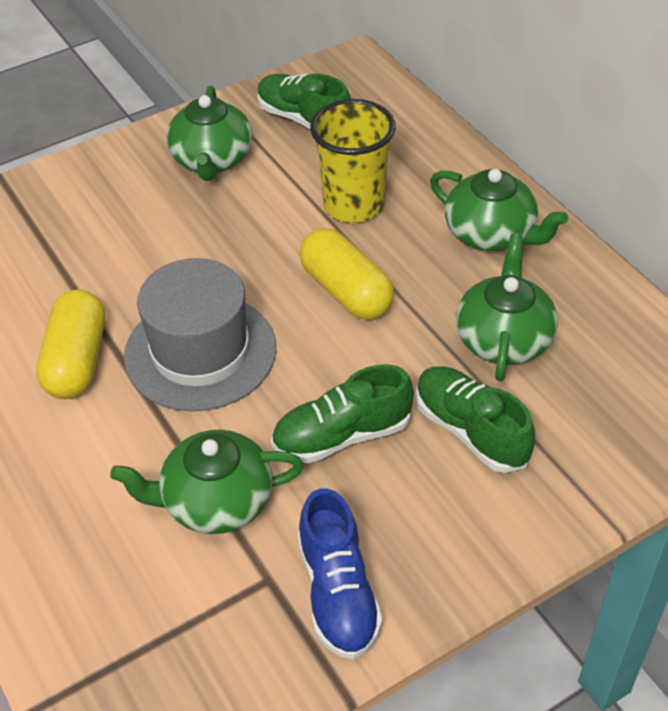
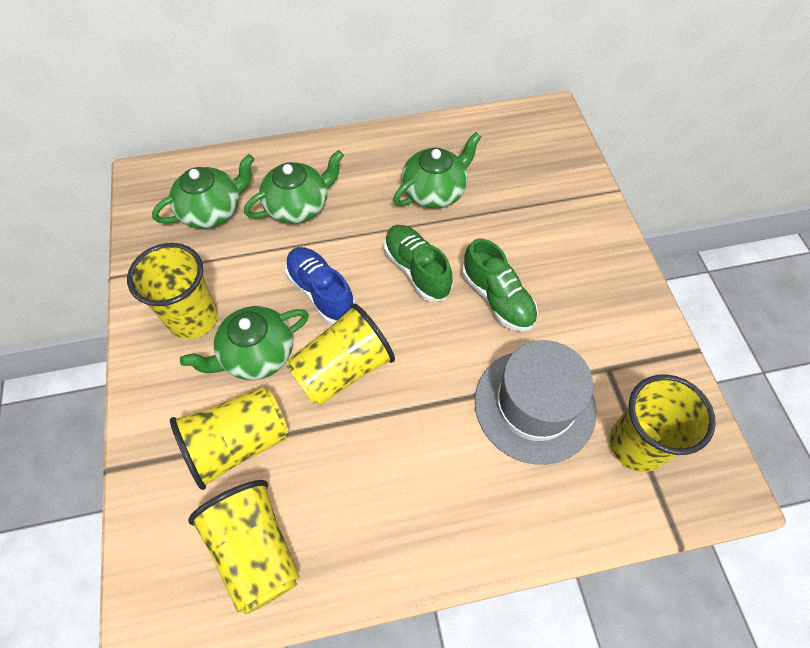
green shoe: 3 -> 2
yellow capsule: 2 -> 0
yellow cup: 1 -> 5

